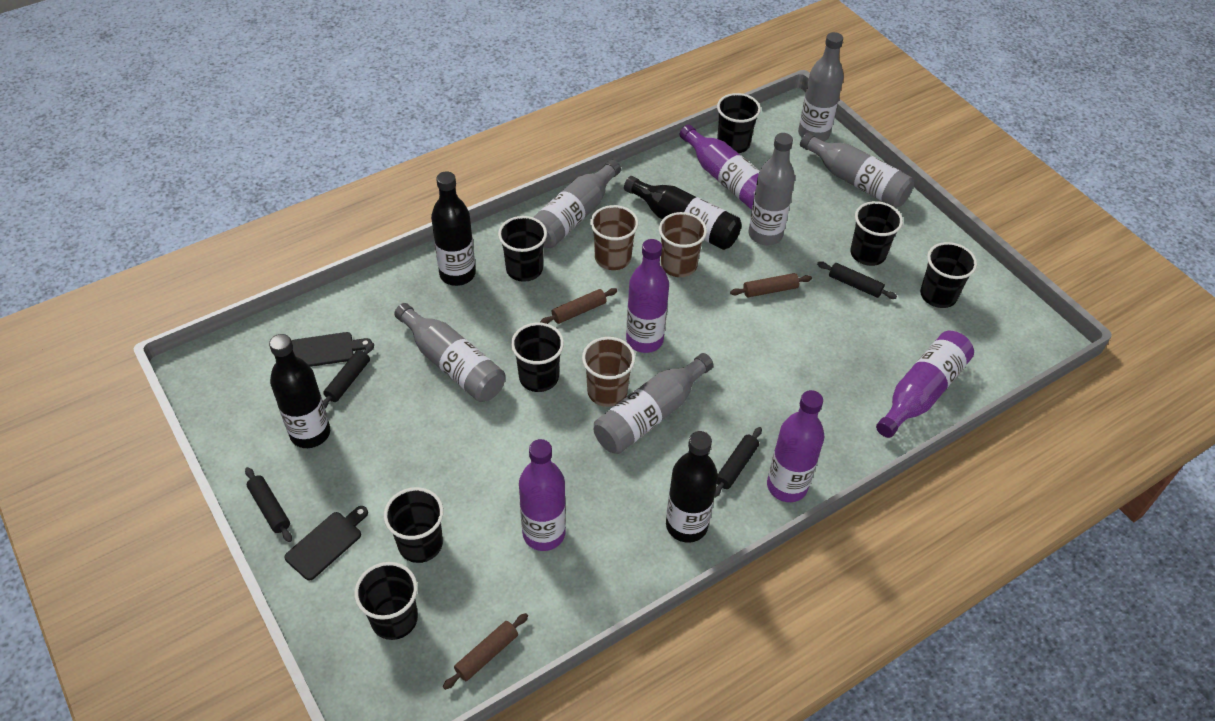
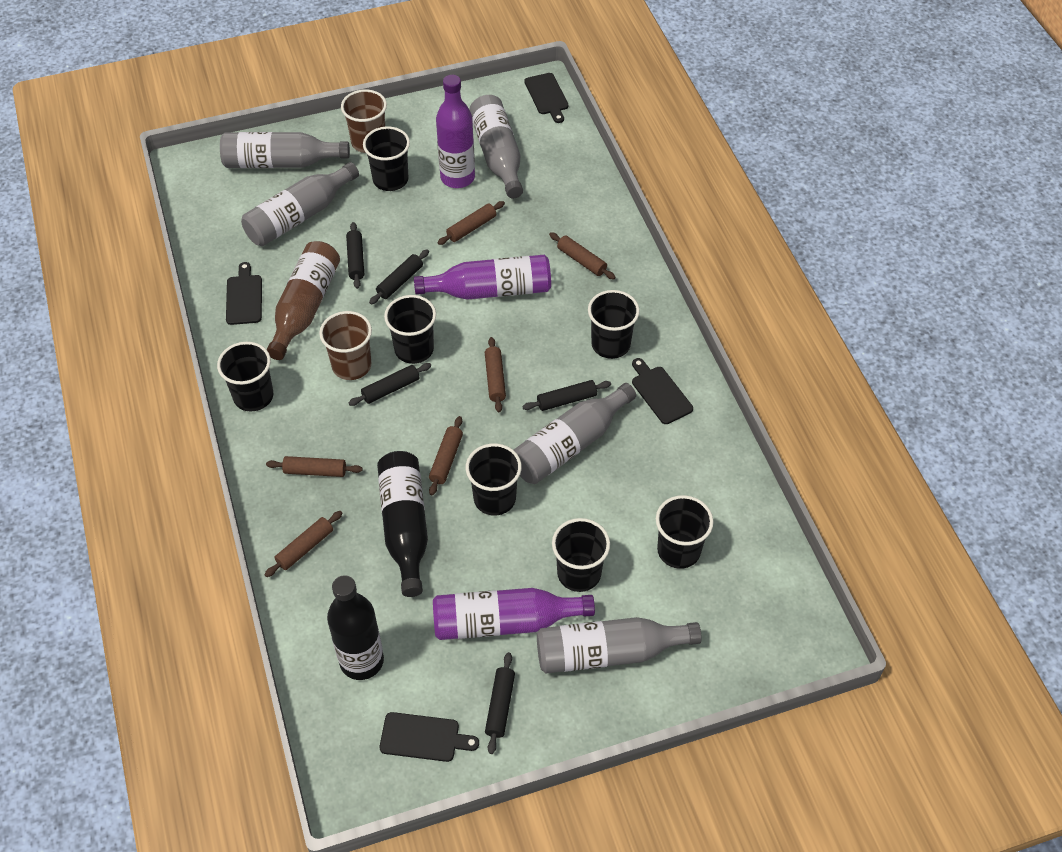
black bottle: 4 -> 2
black cutting board: 2 -> 4
black rolling pin: 4 -> 5
brown bottle: 0 -> 1
brown cup: 3 -> 2
brown rolling pin: 3 -> 6
grey bottle: 6 -> 5
purple bottle: 5 -> 3

